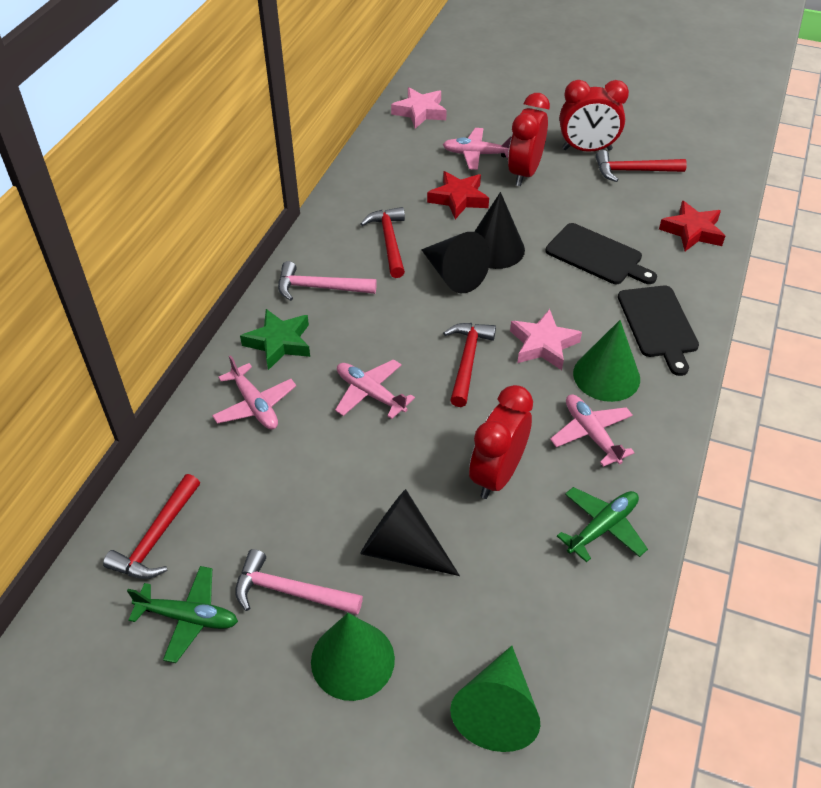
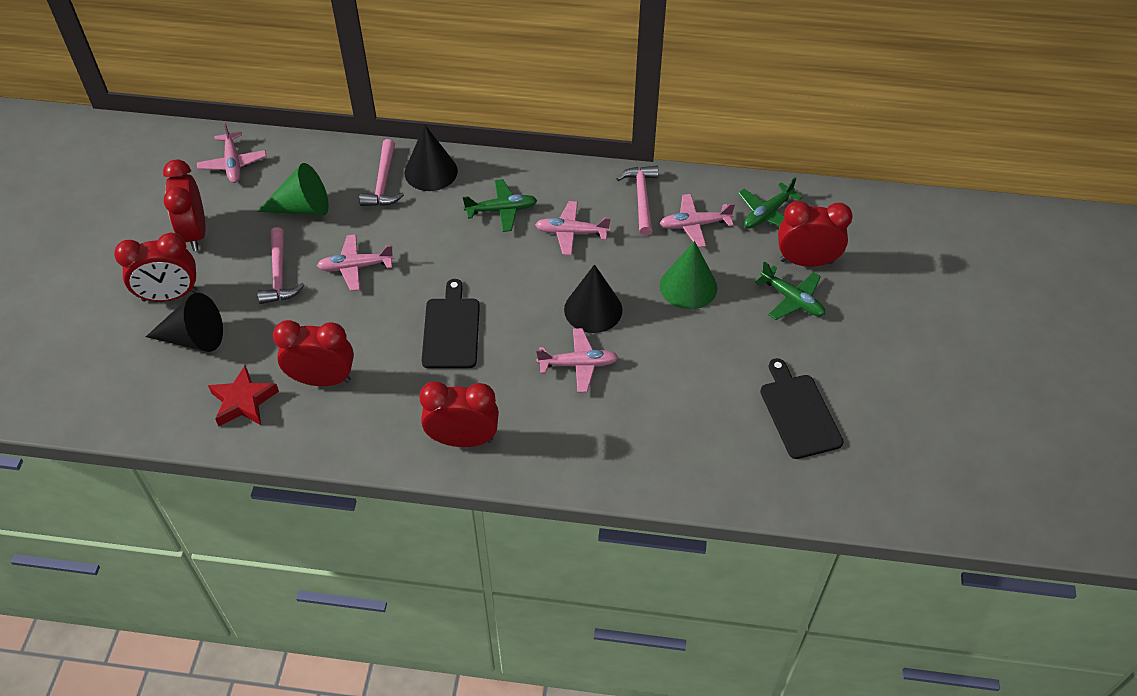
green cone: 3 -> 2
green plane: 2 -> 3
green star: 1 -> 0
pink hammer: 2 -> 3
pink plane: 4 -> 5
pink star: 2 -> 0
red clock: 3 -> 5
red hammer: 4 -> 0
red star: 2 -> 1

